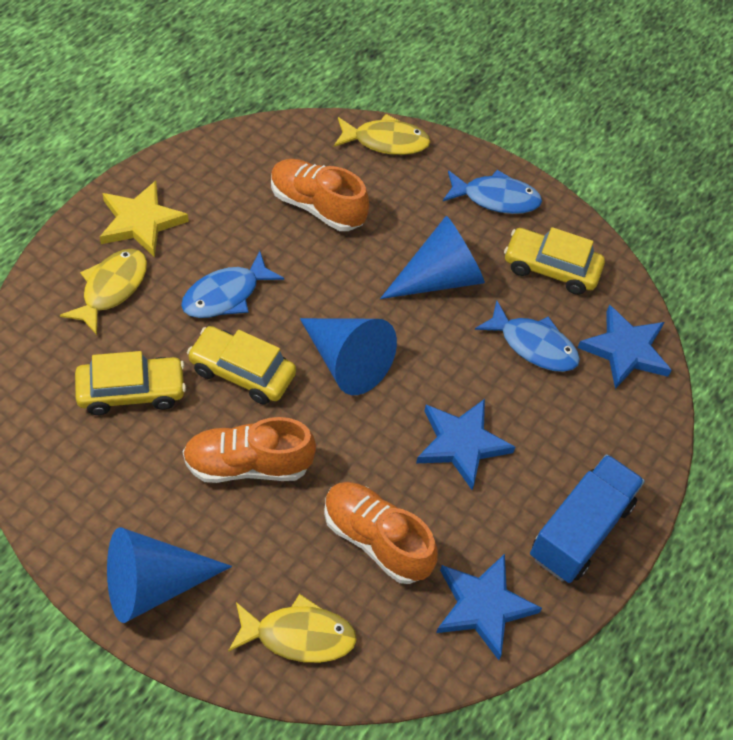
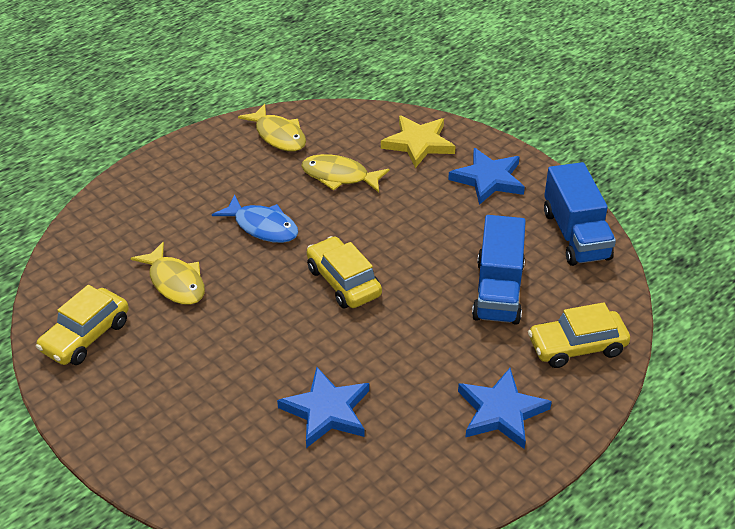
blue cone: 3 -> 0
blue fish: 3 -> 1
blue truck: 1 -> 2
orange shoe: 3 -> 0

